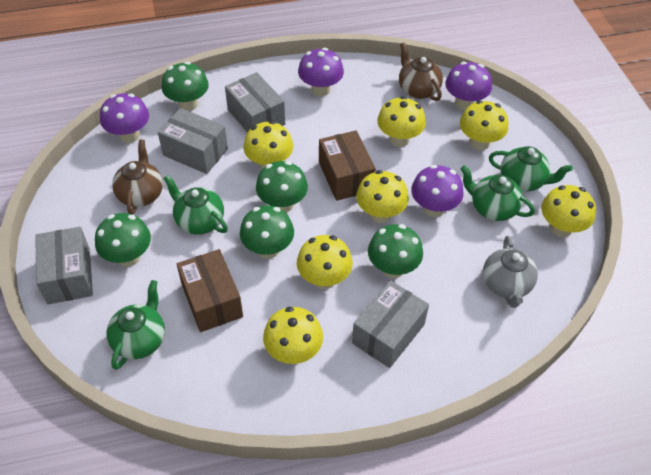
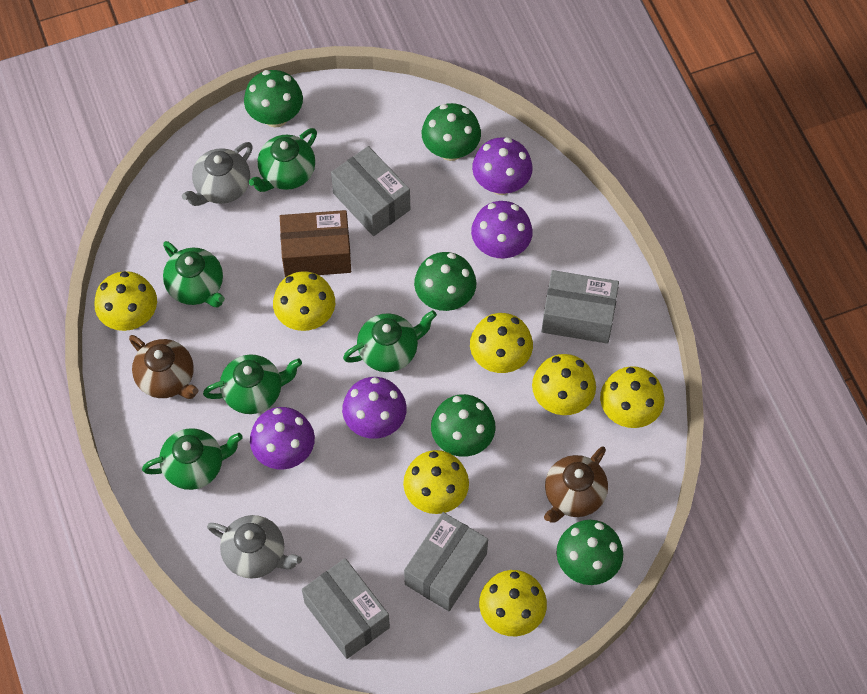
brown box: 2 -> 1
green teapot: 4 -> 5
grey teapot: 1 -> 2

